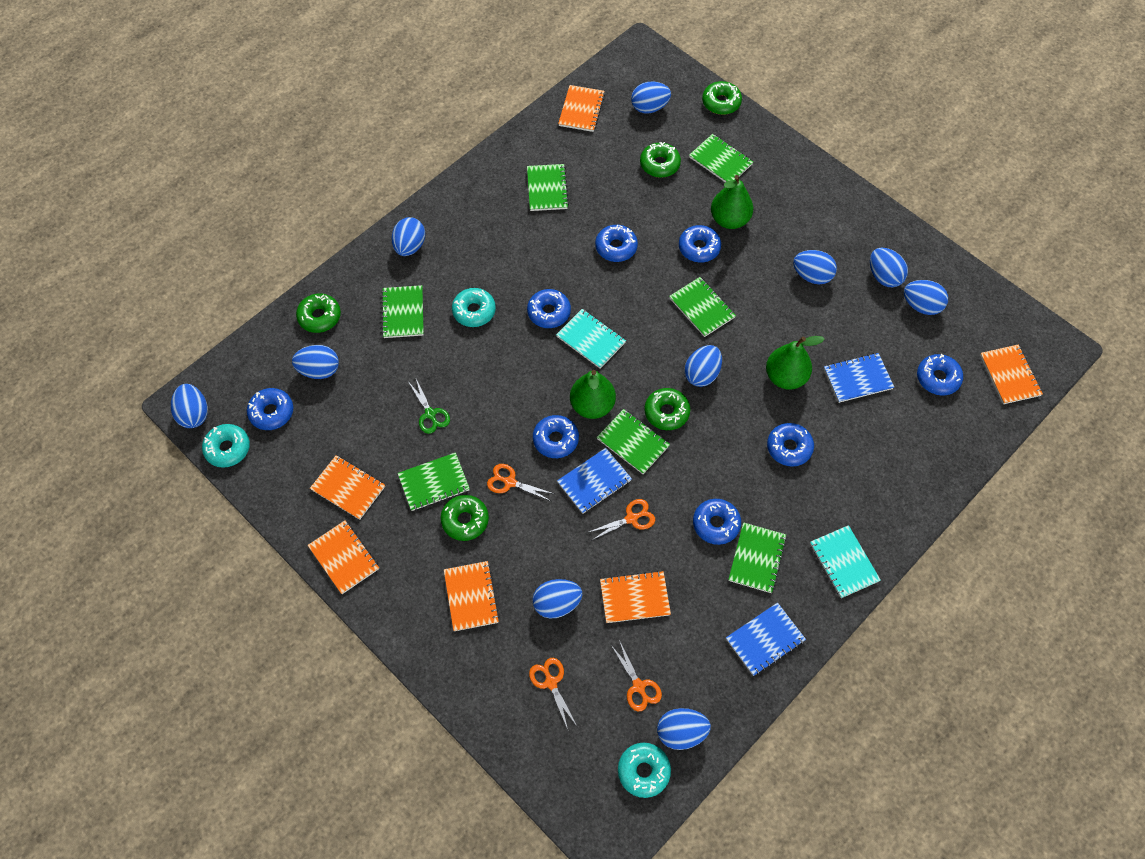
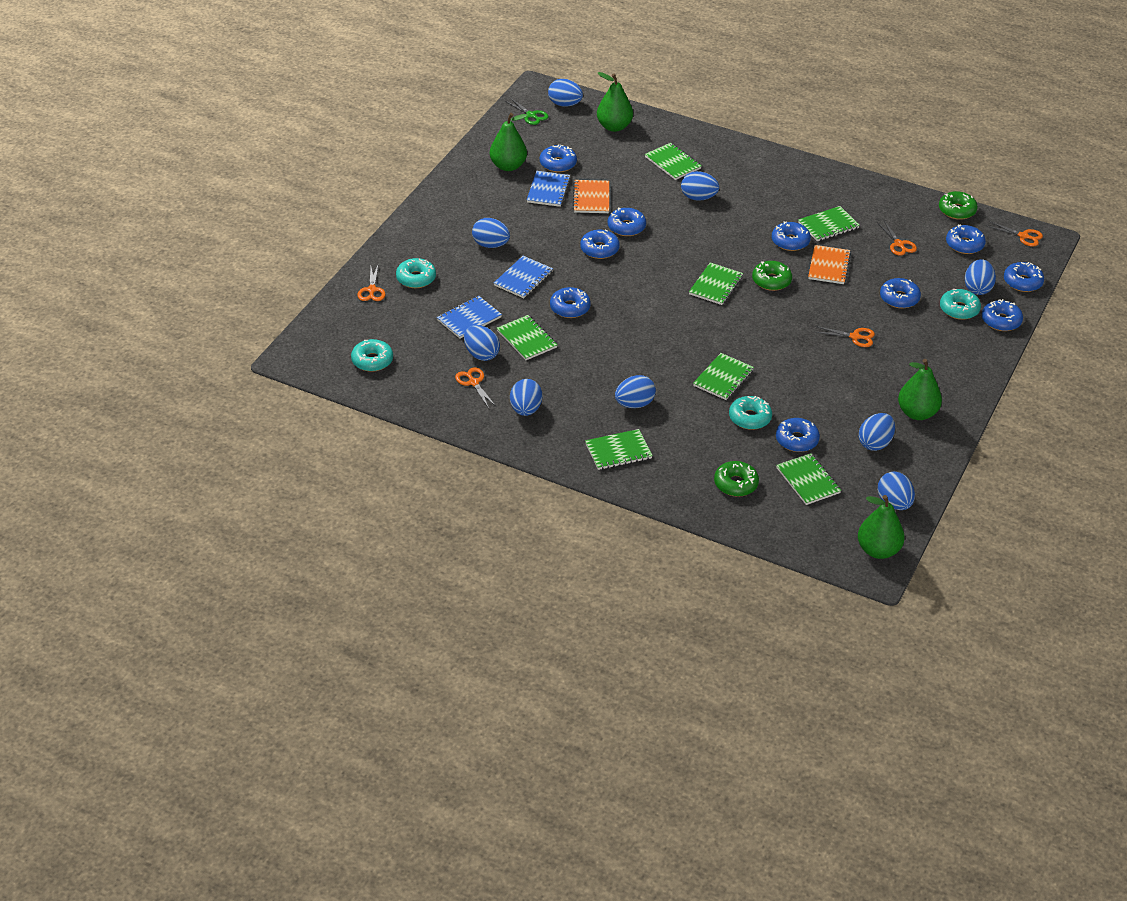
blue donut: 8 -> 10
blue egg: 10 -> 9
green donut: 5 -> 3
green pear: 3 -> 4
orange notebook: 6 -> 2
orange scissors: 4 -> 5
turquoise donut: 3 -> 4
turquoise notebook: 2 -> 0

